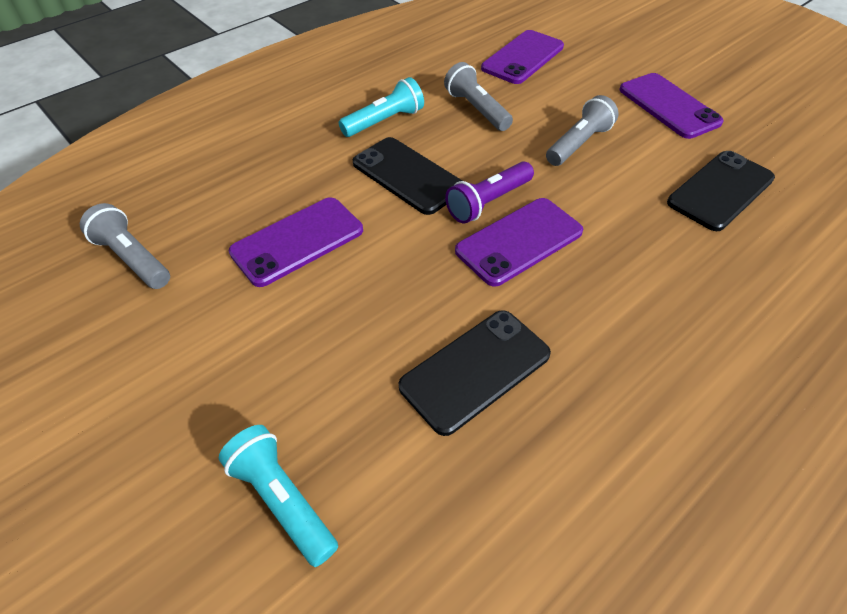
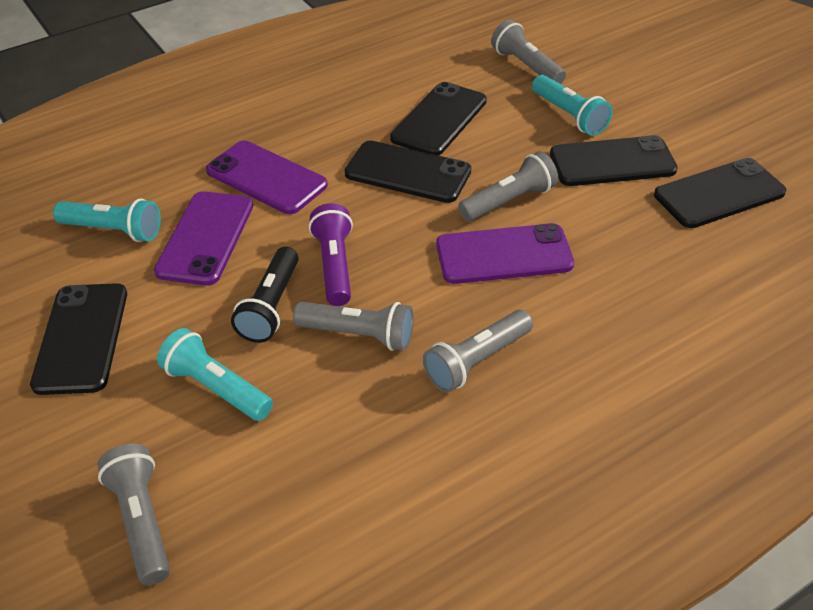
black flashlight: 0 -> 1
black phone: 3 -> 5
grey flashlight: 3 -> 5
purple phone: 4 -> 3
turquoise flashlight: 2 -> 3

